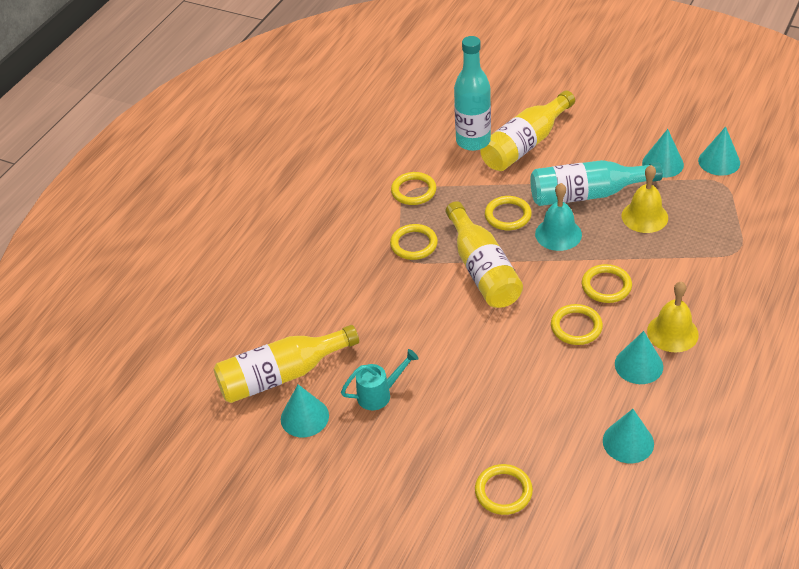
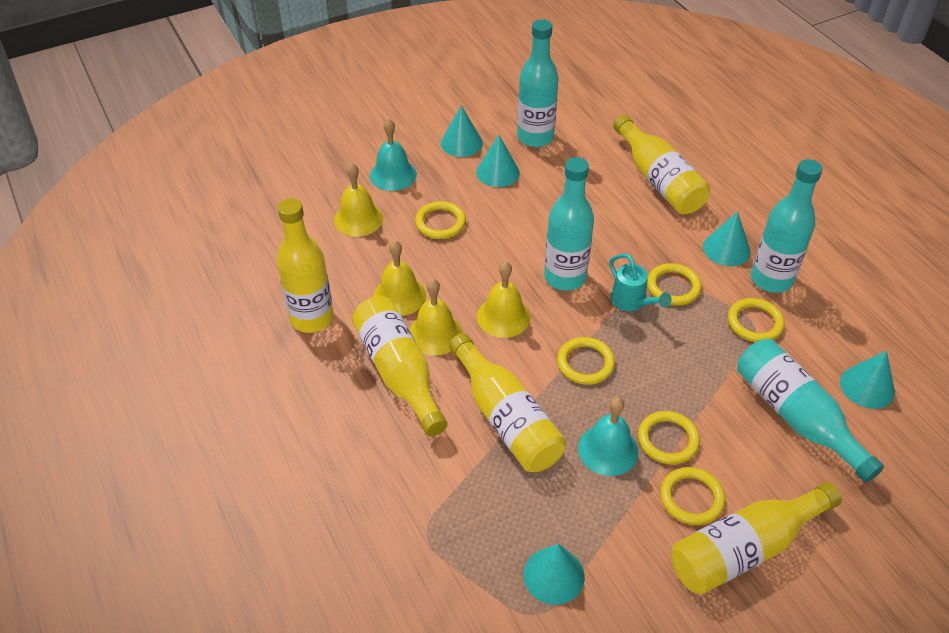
turquoise bell: 1 -> 2
turquoise bottle: 2 -> 4
yellow bell: 2 -> 4
yellow bottle: 3 -> 5

